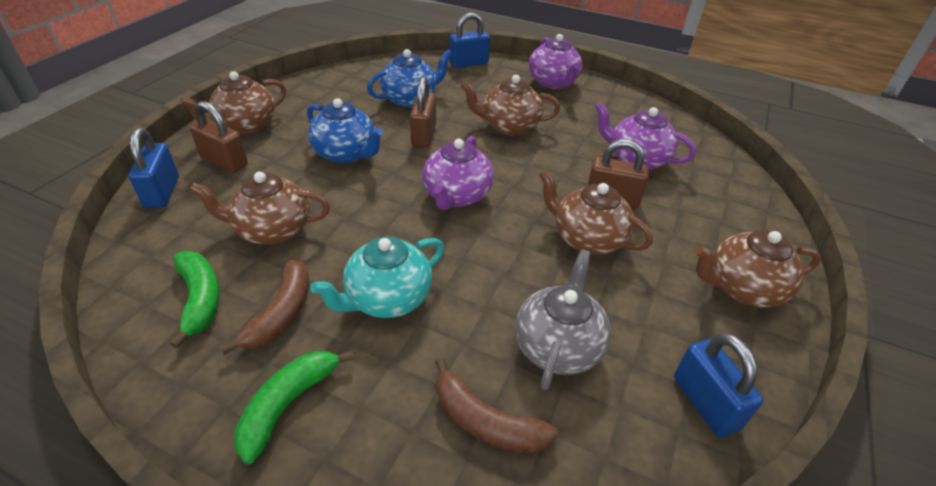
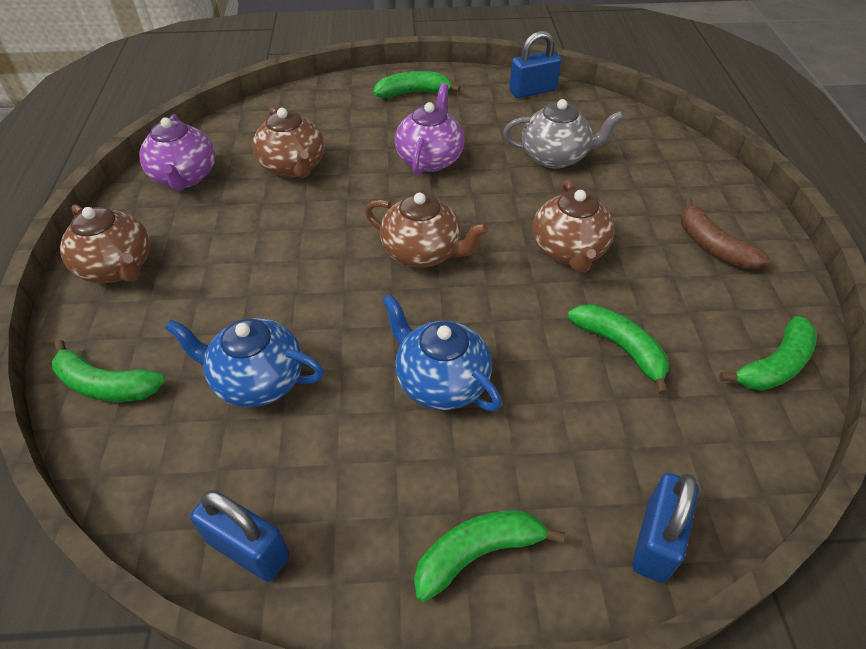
brown banana: 2 -> 1
brown padlock: 3 -> 0
brown teapot: 5 -> 4
green banana: 2 -> 5
purple teapot: 3 -> 2
turquoise teapot: 1 -> 0

